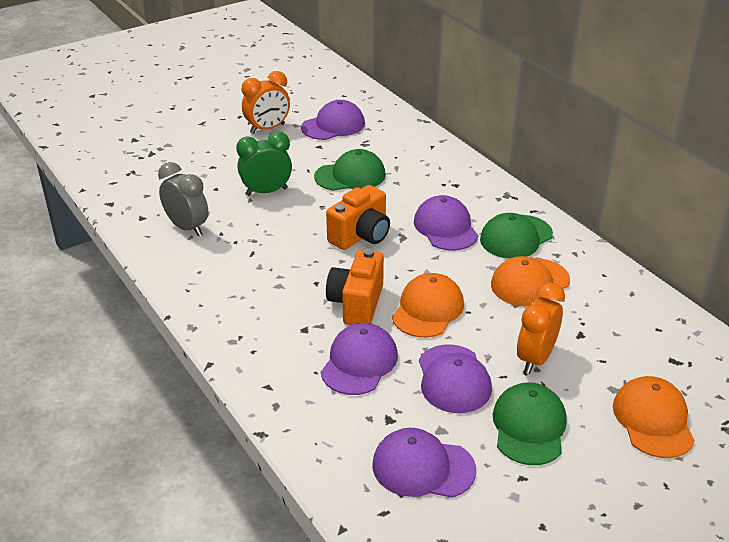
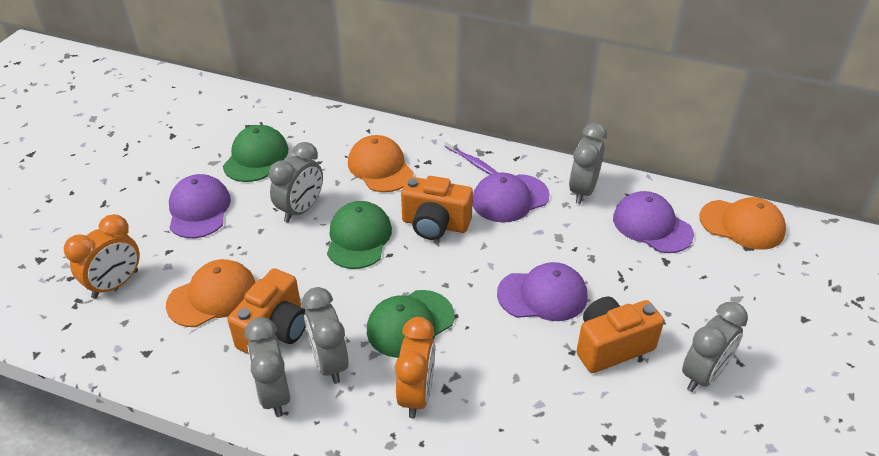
green clock: 1 -> 0
grey clock: 1 -> 5
orange camera: 2 -> 3
purple cap: 5 -> 4
purple toothbrush: 0 -> 1

